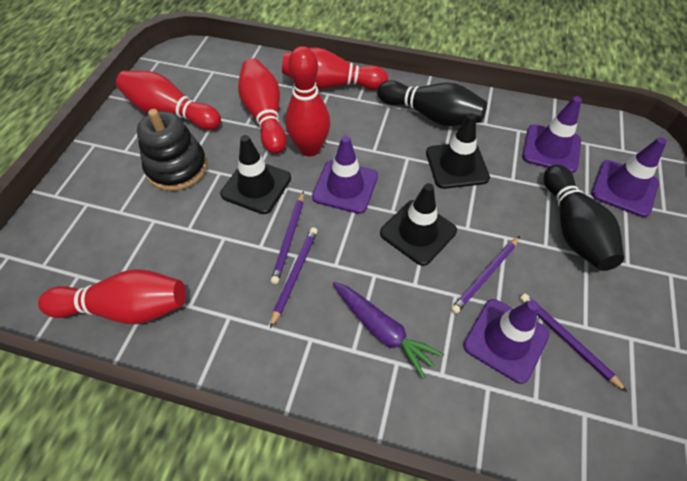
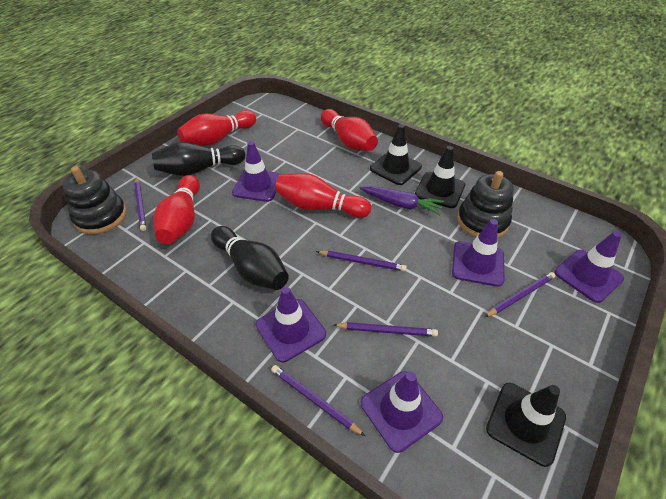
black stacking toy: 1 -> 2
purple pencil: 4 -> 5
purple traffic cone: 4 -> 5
red bowling pin: 5 -> 4

